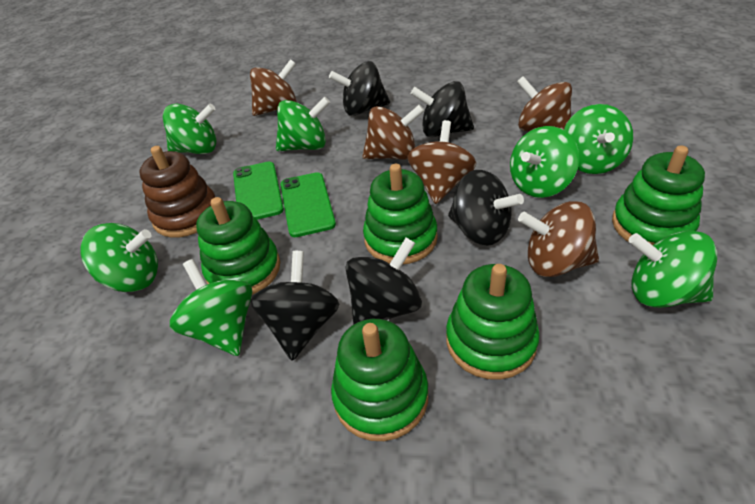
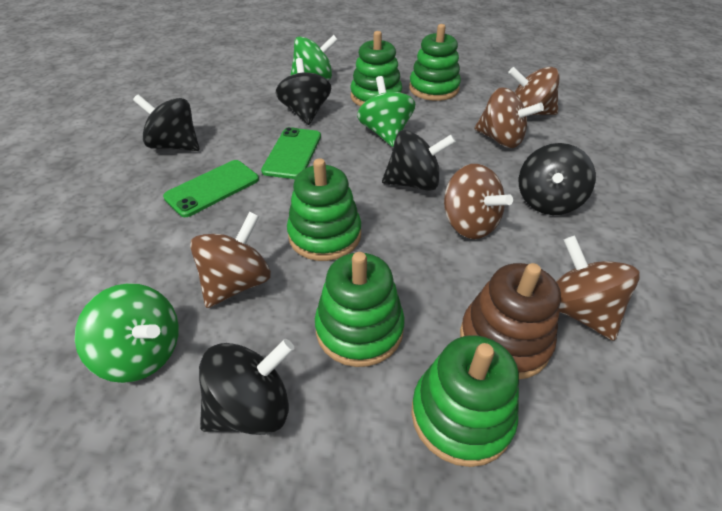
green spinning top: 7 -> 3

